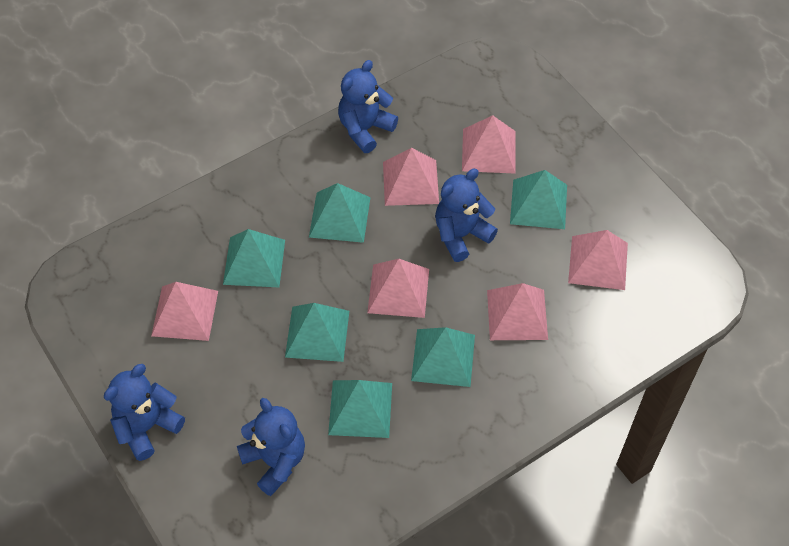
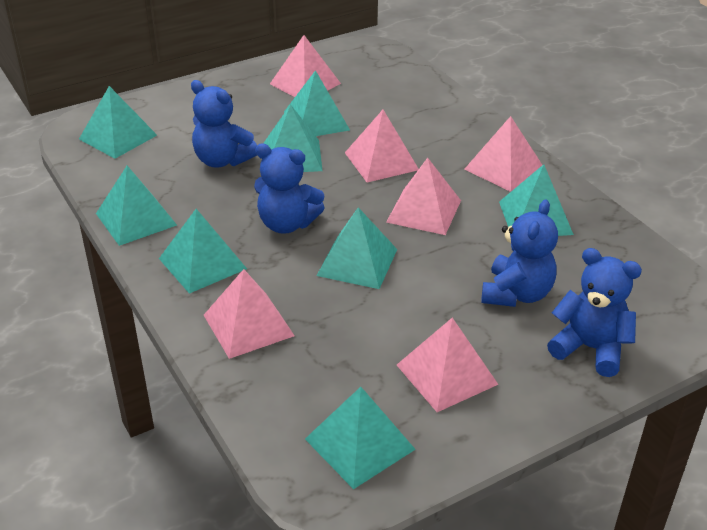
turquoise pyramid: 6 -> 8

